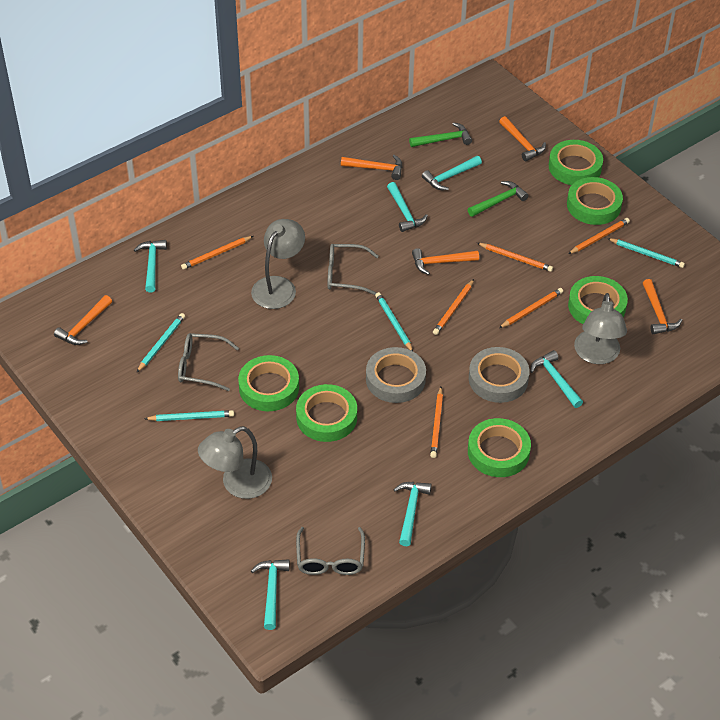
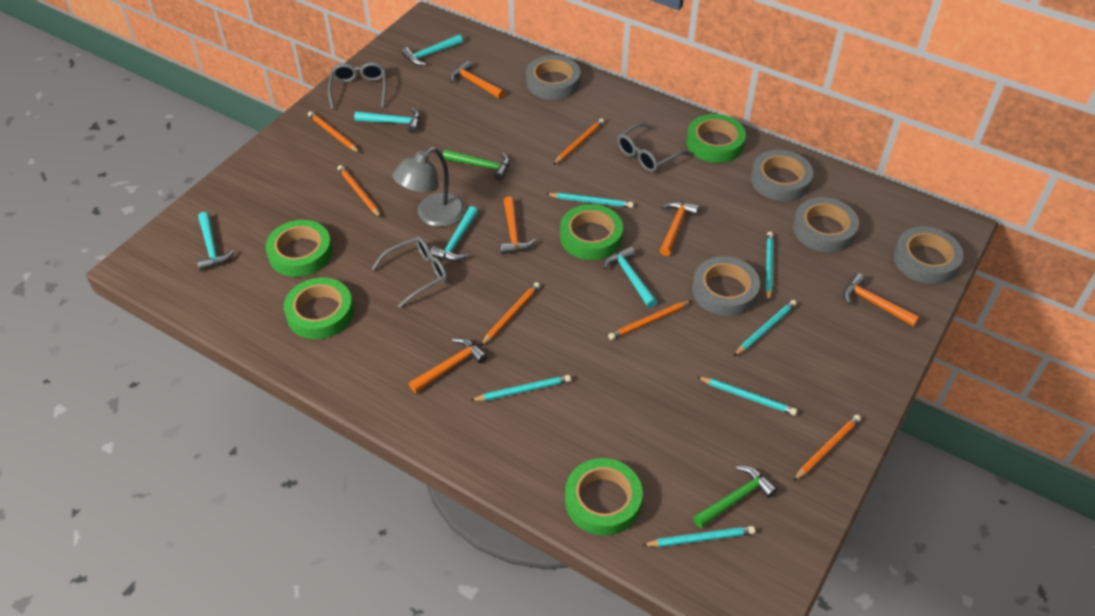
green tape: 6 -> 5
grey lamp: 3 -> 1
grey tape: 2 -> 5
turquoise hammer: 6 -> 5
turquoise pencil: 4 -> 6

